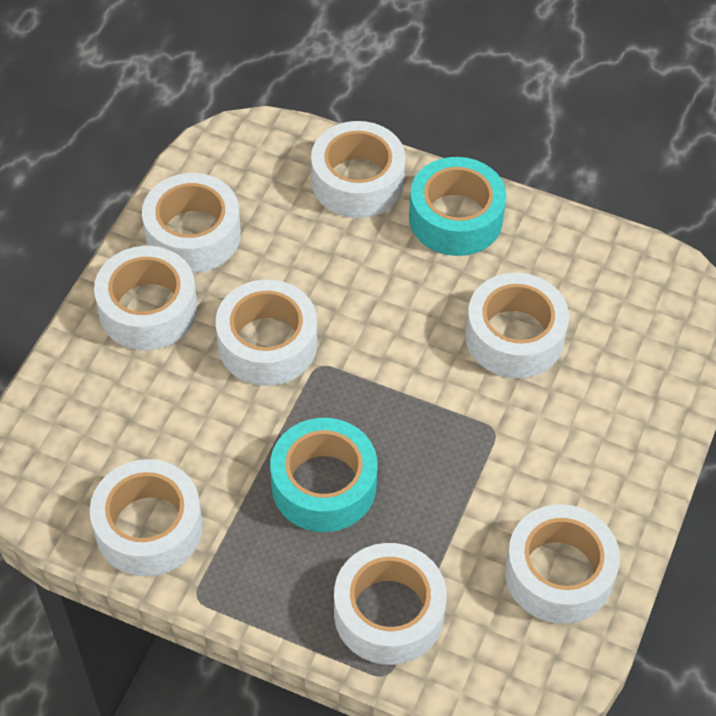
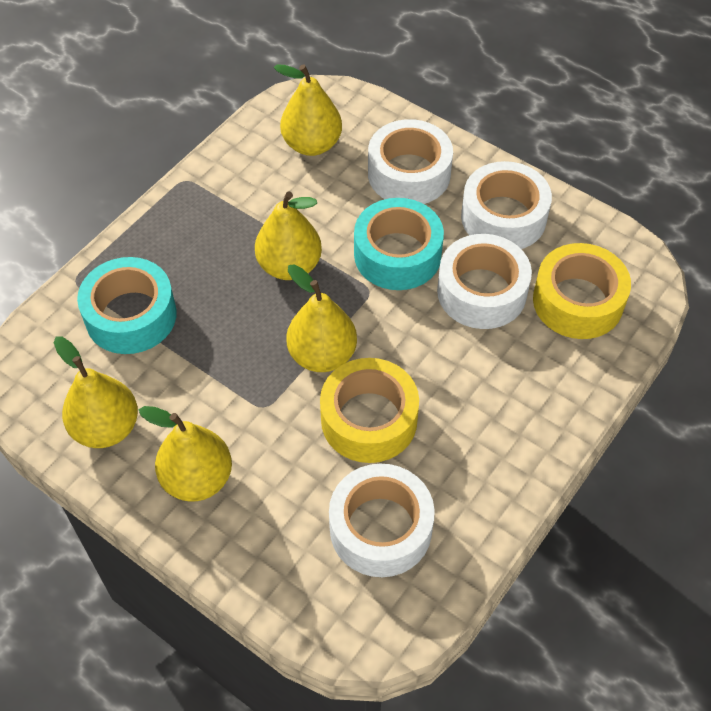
white tape: 8 -> 4
yellow pear: 0 -> 5
yellow tape: 0 -> 2

